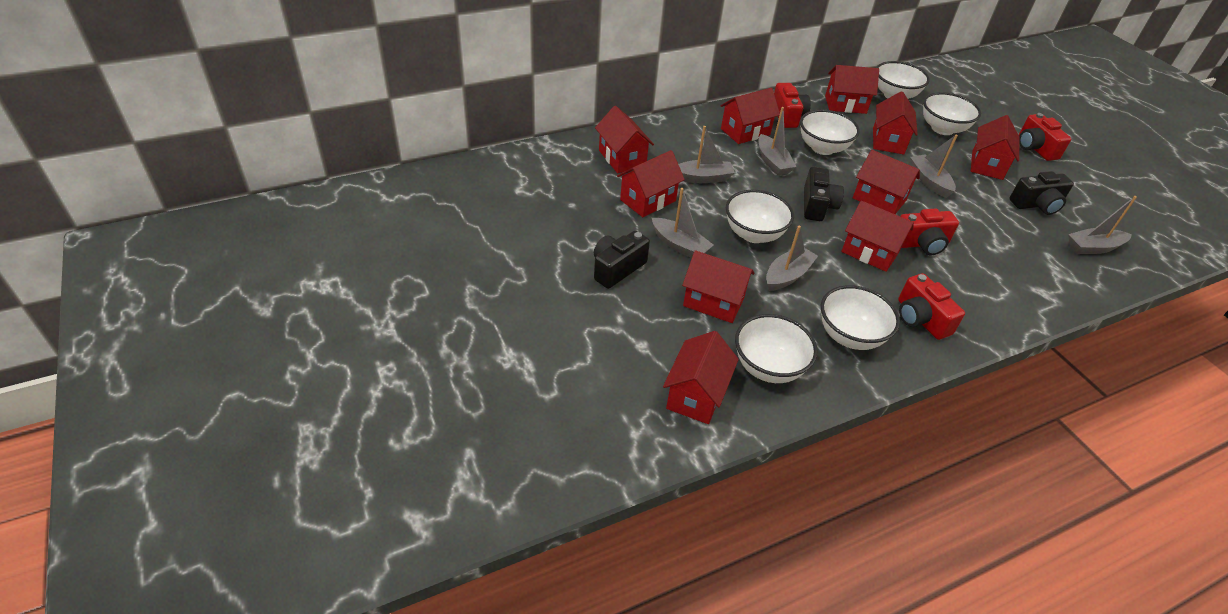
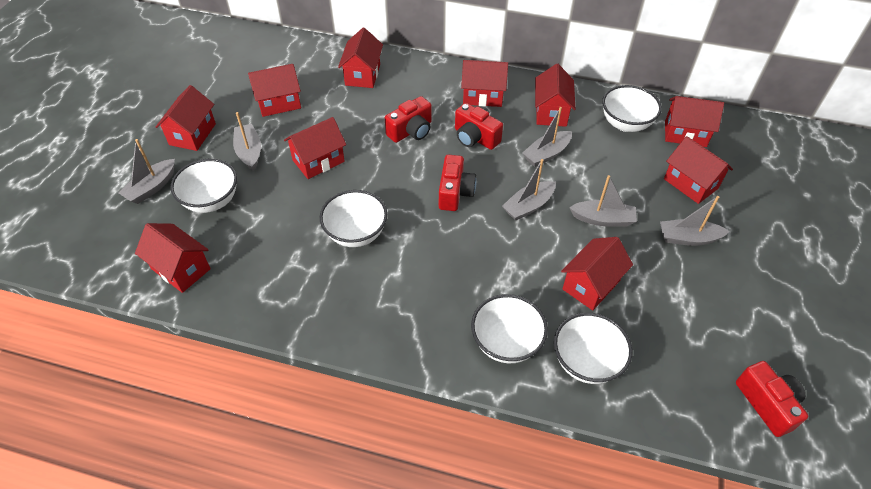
black camera: 3 -> 0
white bowl: 6 -> 5

